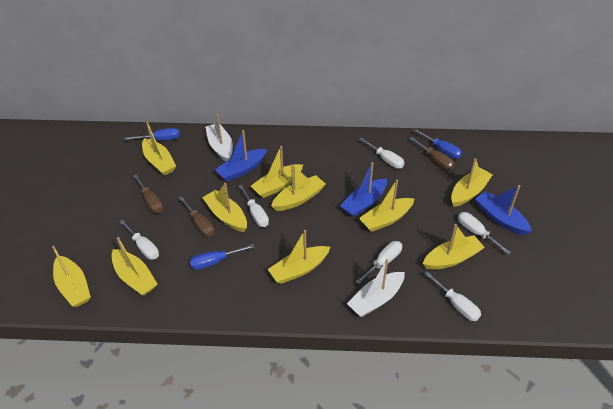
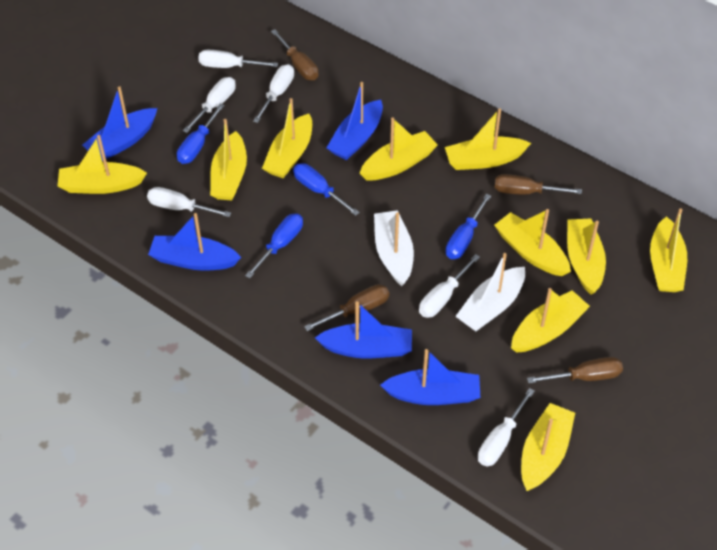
blue boat: 3 -> 5
blue screwdriver: 3 -> 4
brown screwdriver: 3 -> 4

